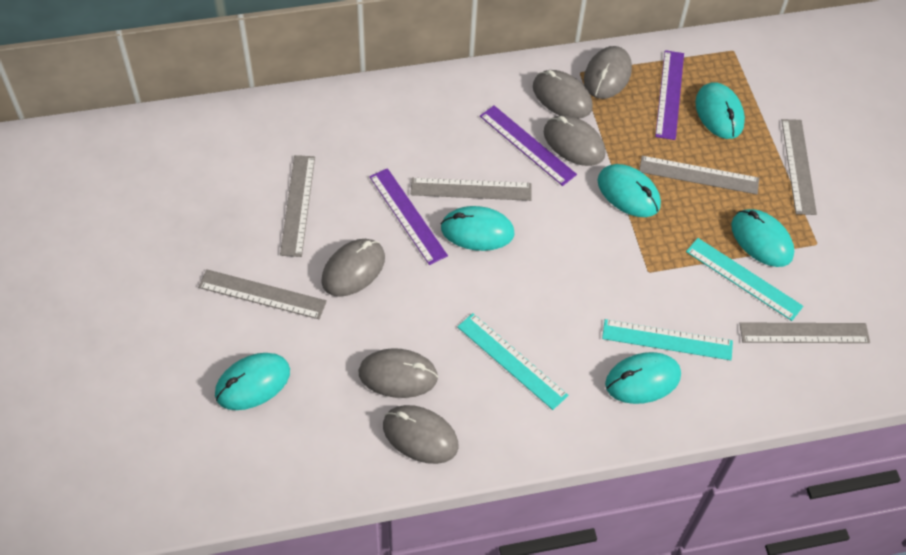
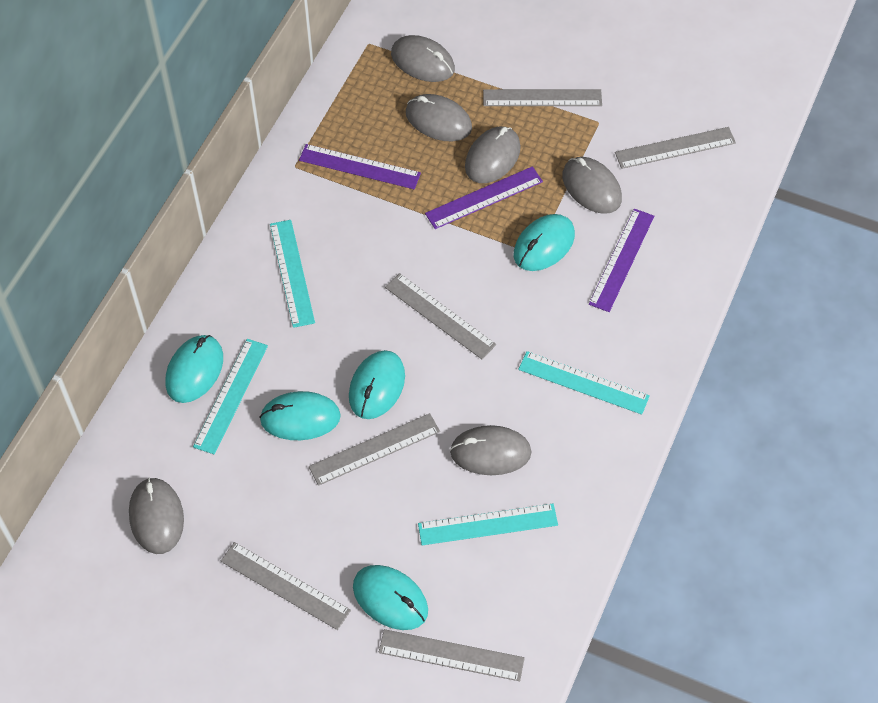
turquoise mouse: 6 -> 5
turquoise ruler: 3 -> 4

